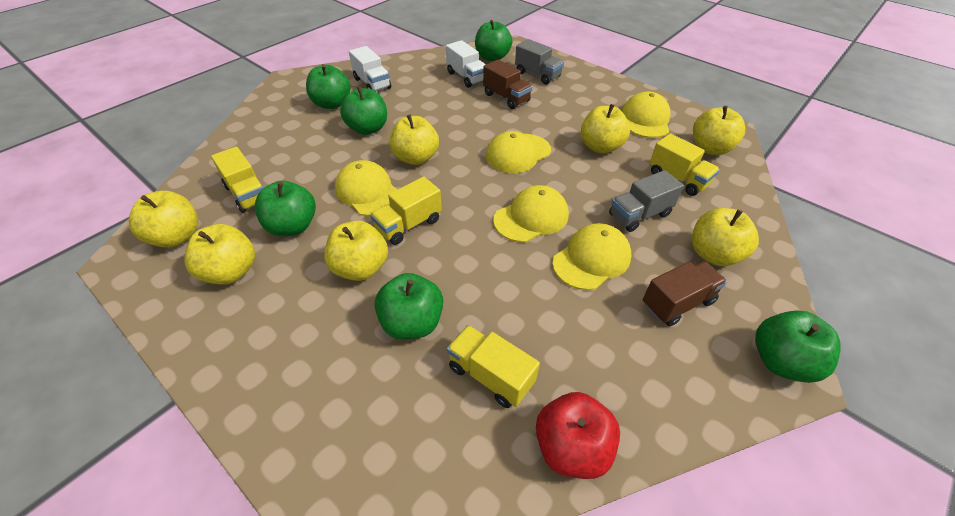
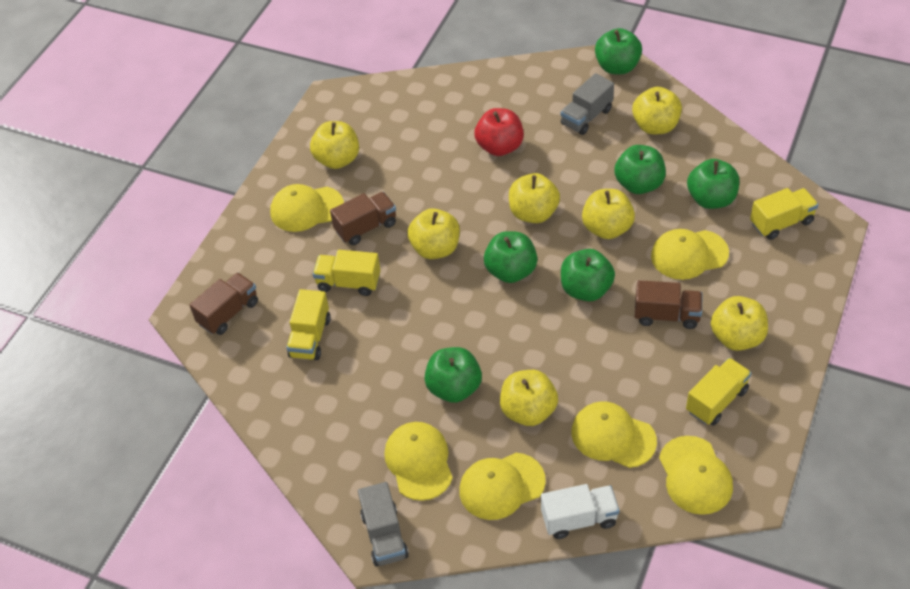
brown truck: 2 -> 3
white truck: 2 -> 1
yellow cap: 5 -> 6

